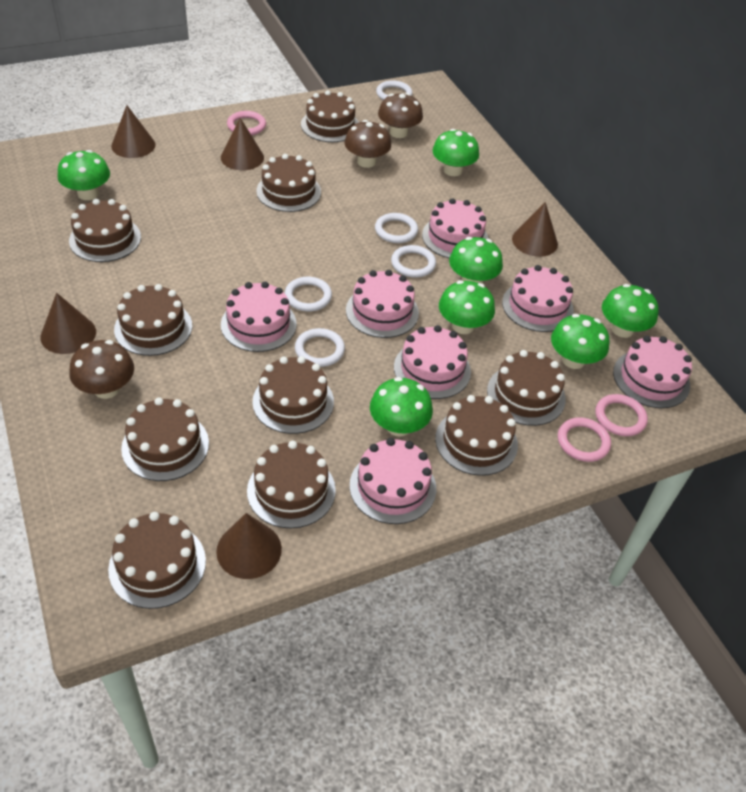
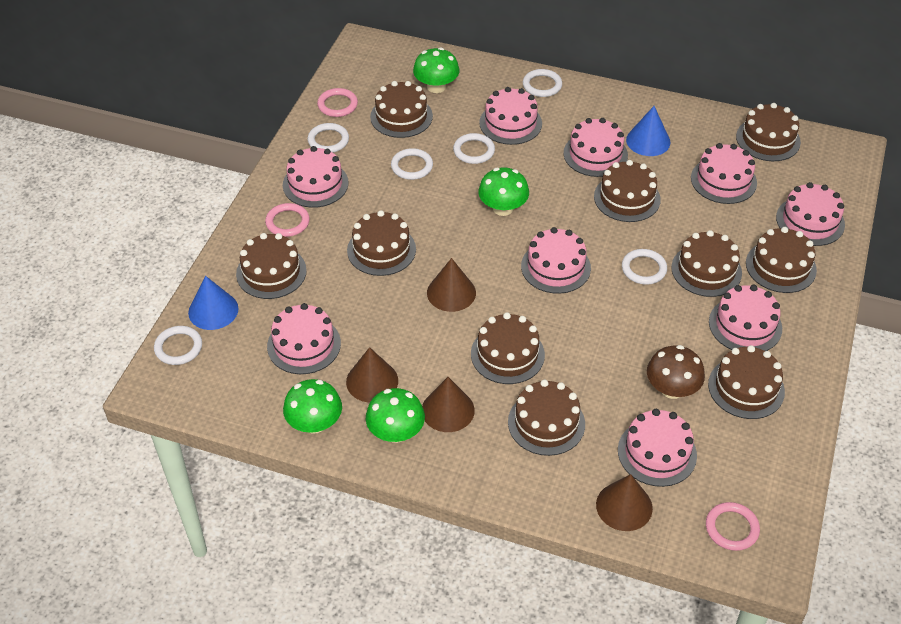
blue cone: 0 -> 2
brown cone: 5 -> 4
brown mushroom: 3 -> 1
green mushroom: 7 -> 4
pink cake: 7 -> 9
white ring: 5 -> 6

